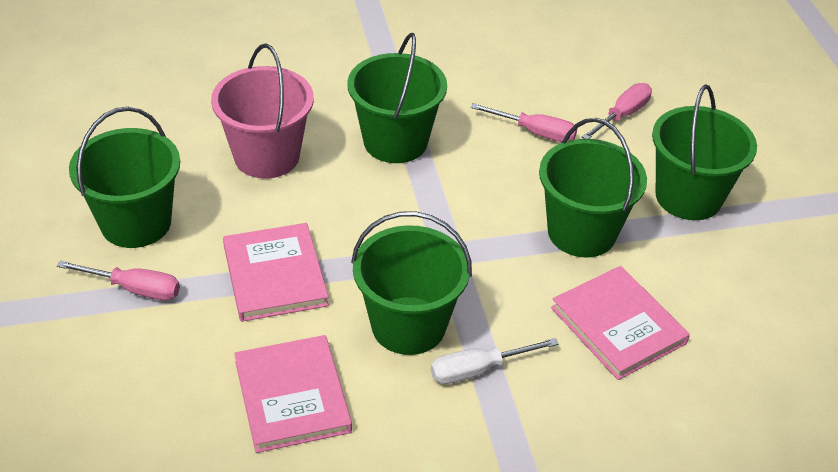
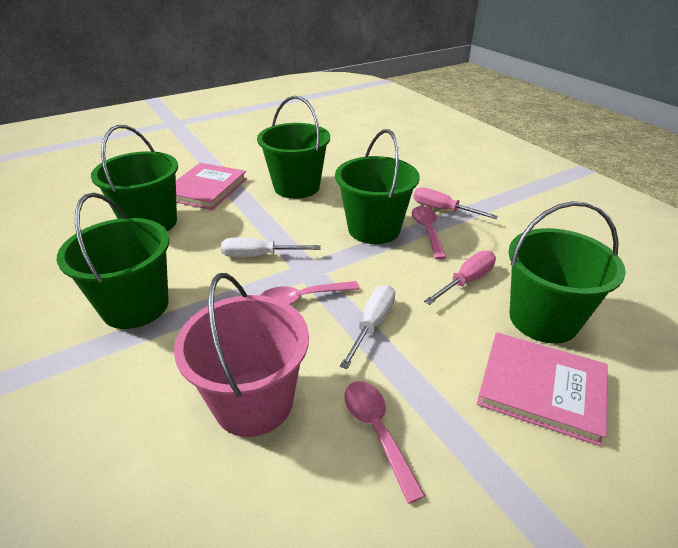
pink book: 3 -> 2
pink screwdriver: 3 -> 2
pink spoon: 0 -> 3
white screwdriver: 1 -> 2

